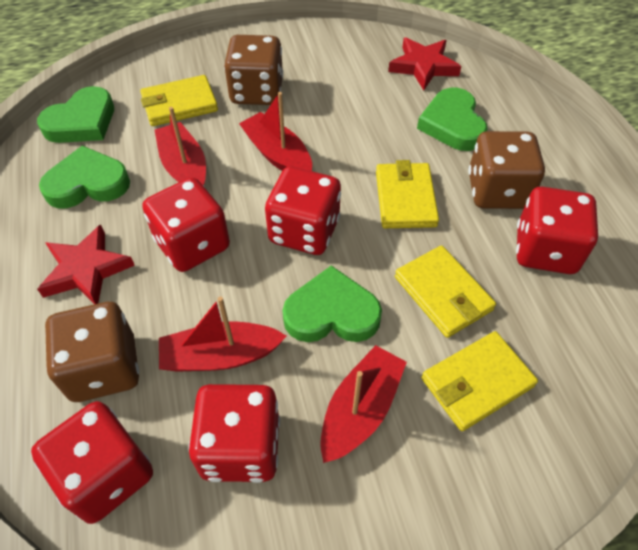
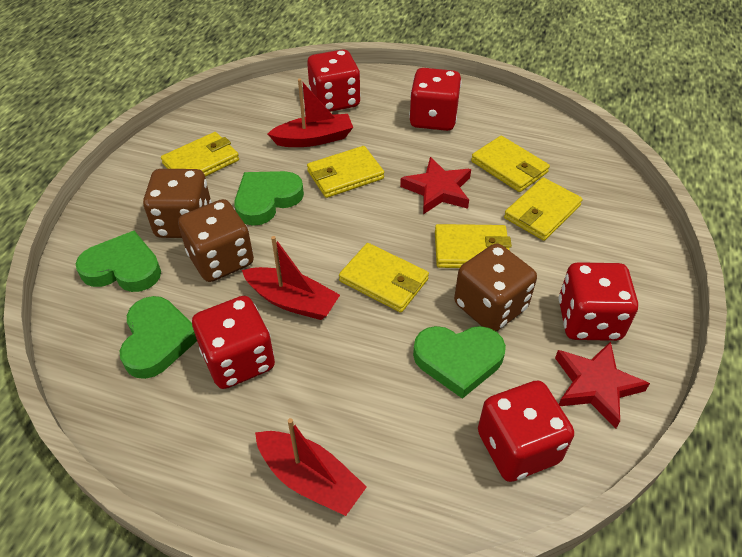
red boat: 4 -> 3
yellow wallet: 4 -> 6

